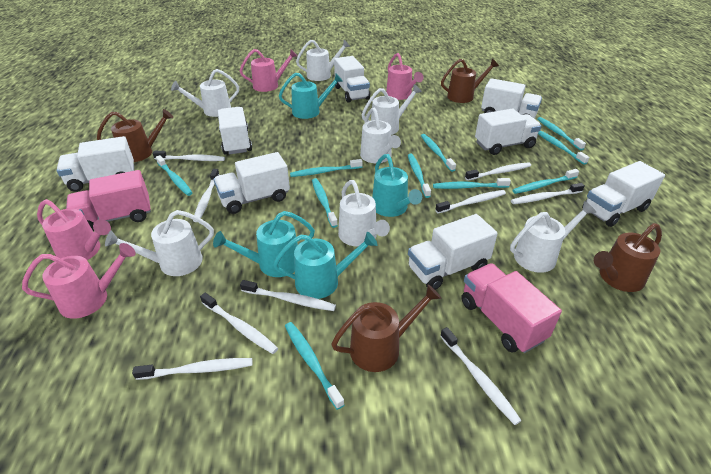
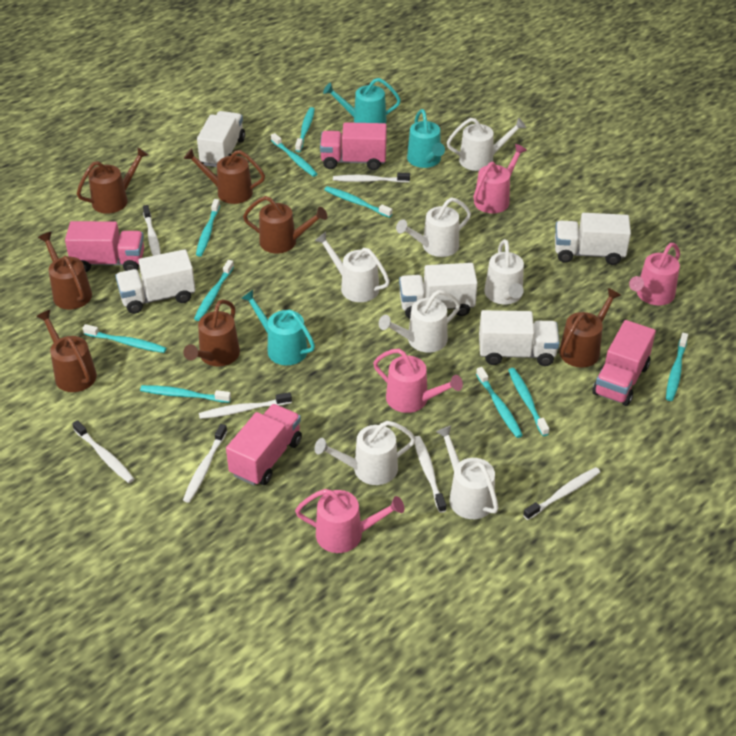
brown watering can: 4 -> 7
pink truck: 2 -> 4
turquoise watering can: 4 -> 3
white toothbrush: 9 -> 7
white truck: 8 -> 5

